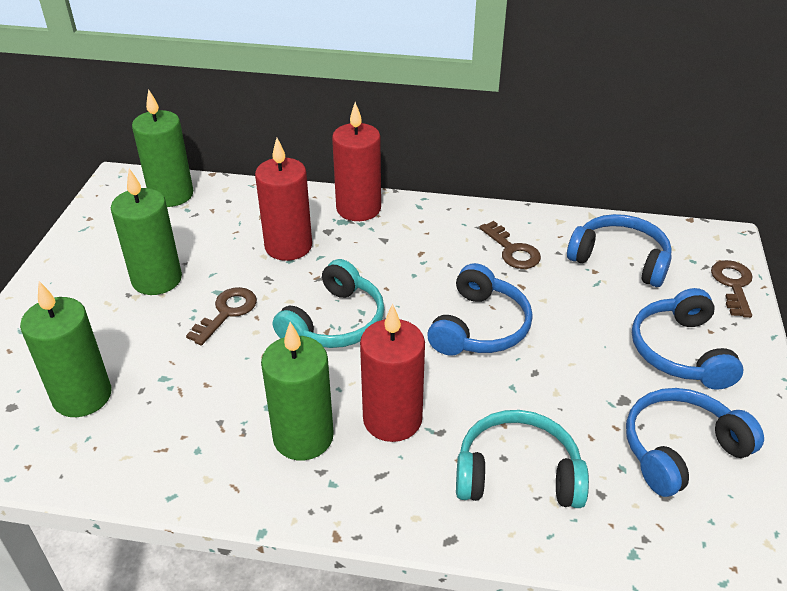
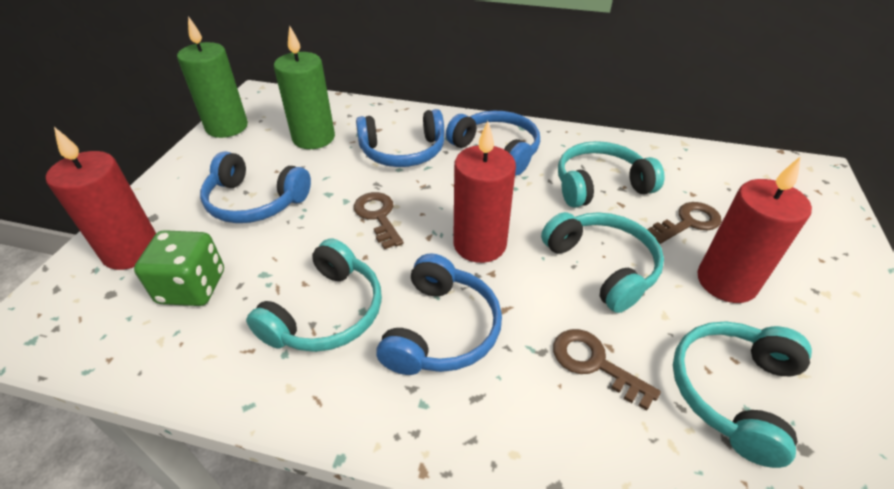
green candle: 4 -> 2
green dice: 0 -> 1
turquoise headphones: 2 -> 4

